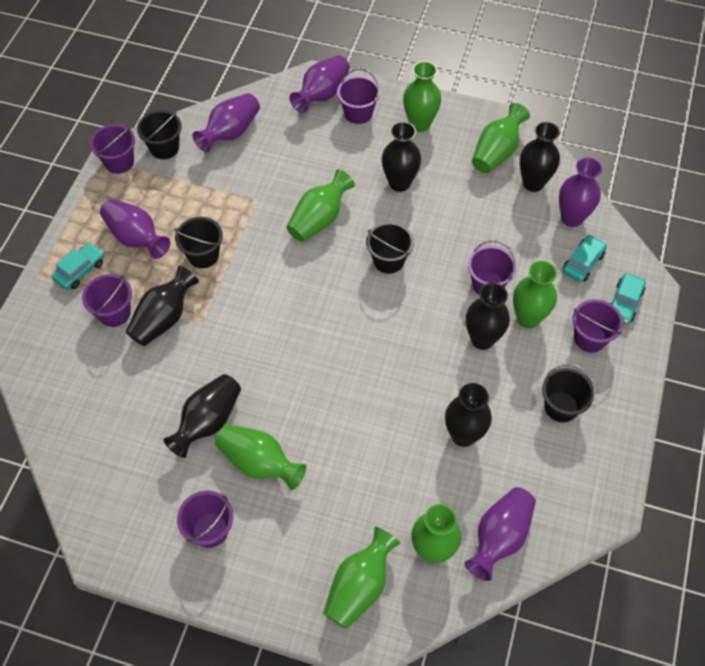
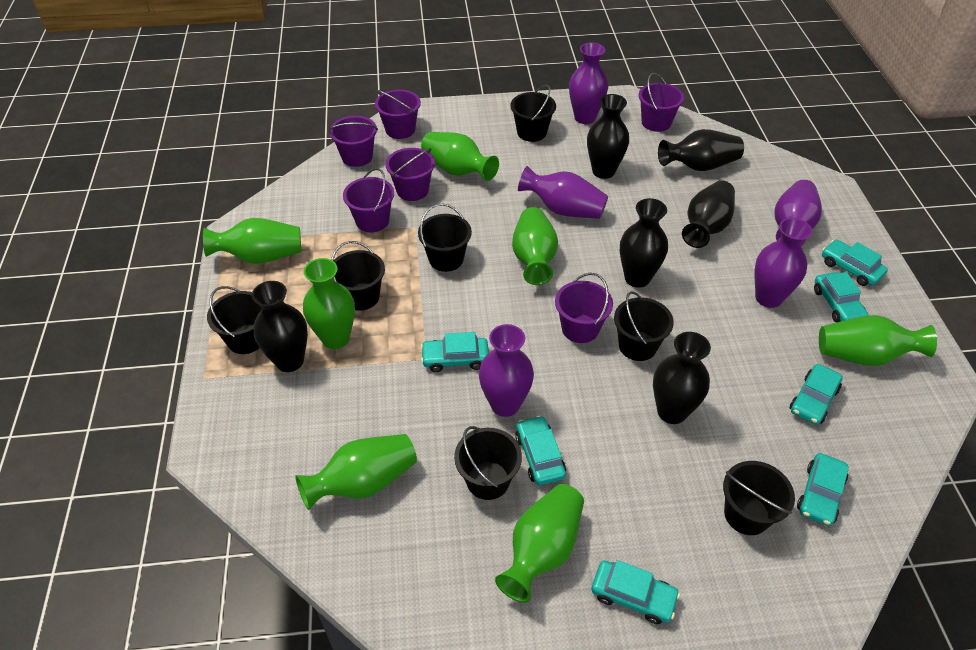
black bucket: 4 -> 7
turquoise car: 3 -> 7

